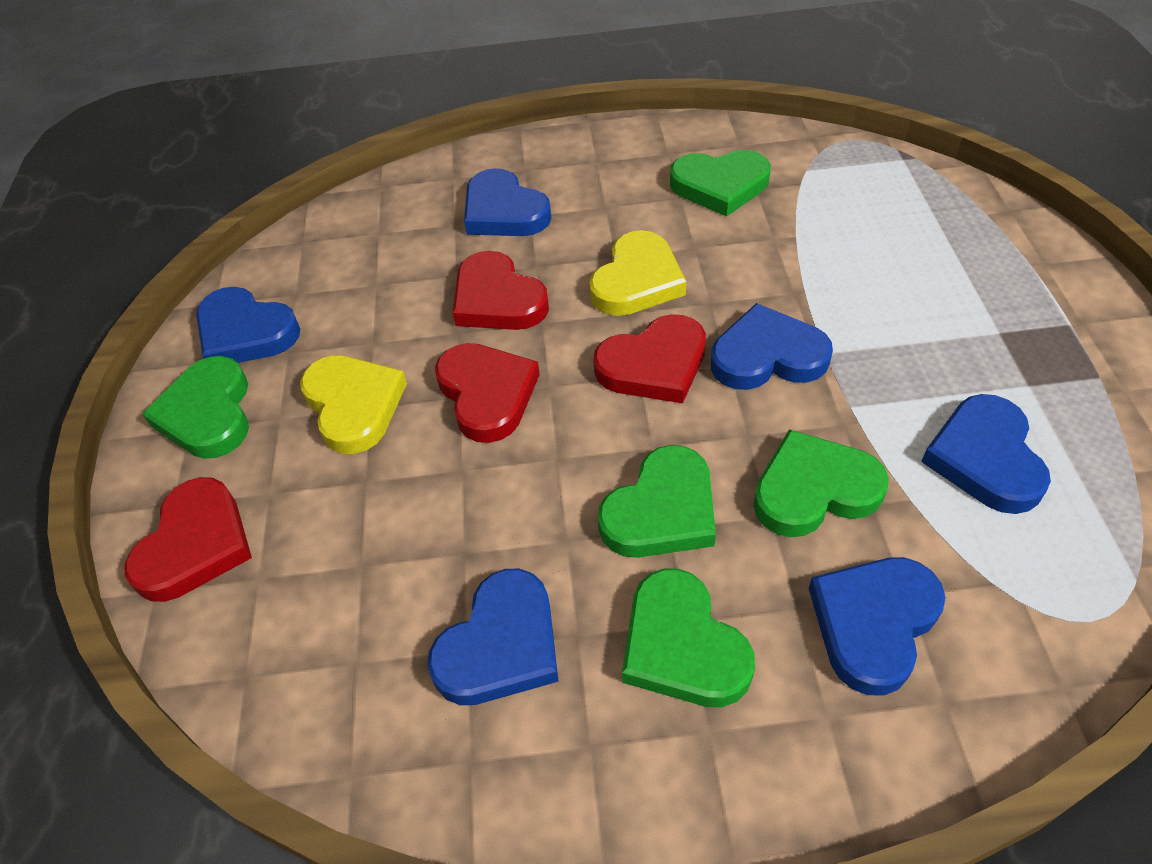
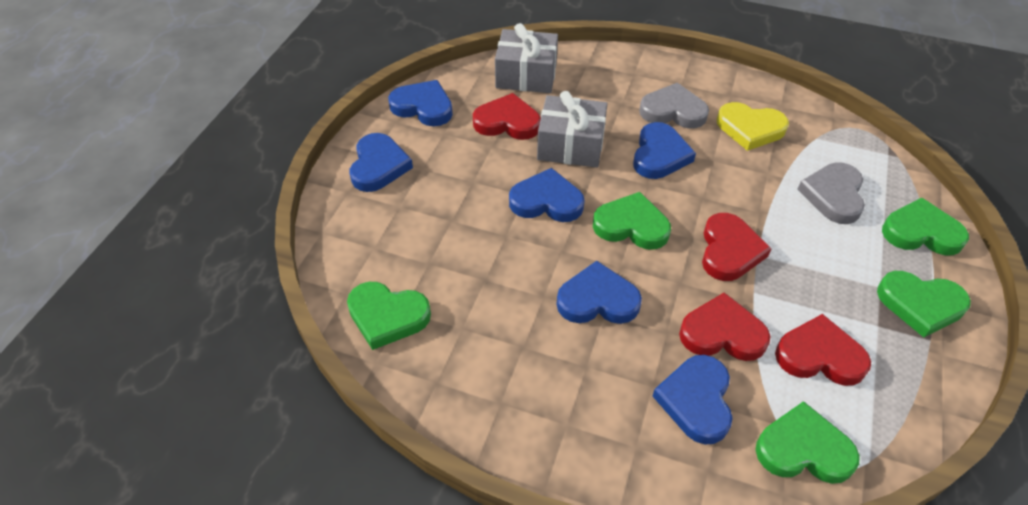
grey gift: 0 -> 2
grey heart: 0 -> 2
yellow heart: 2 -> 1

